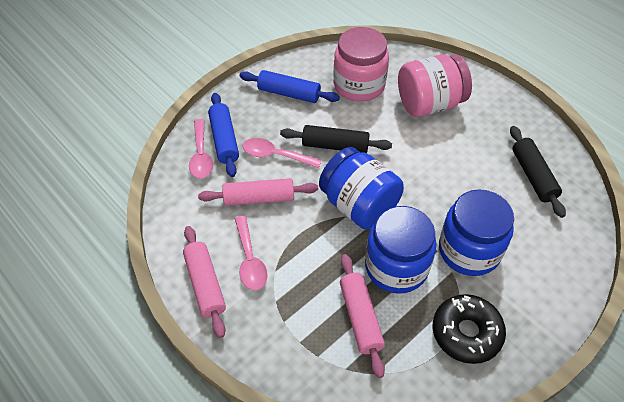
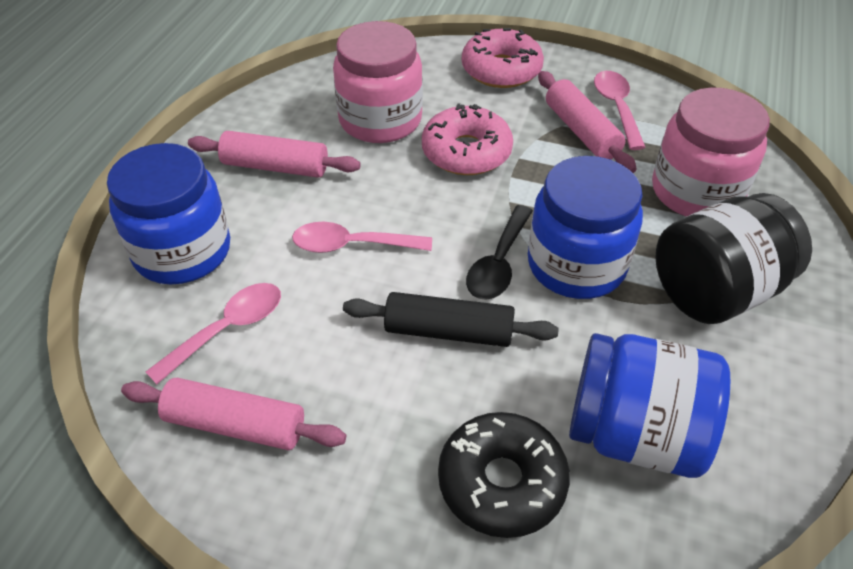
black jar: 0 -> 1
black rolling pin: 2 -> 1
black spoon: 0 -> 1
blue rolling pin: 2 -> 0
pink donut: 0 -> 2

